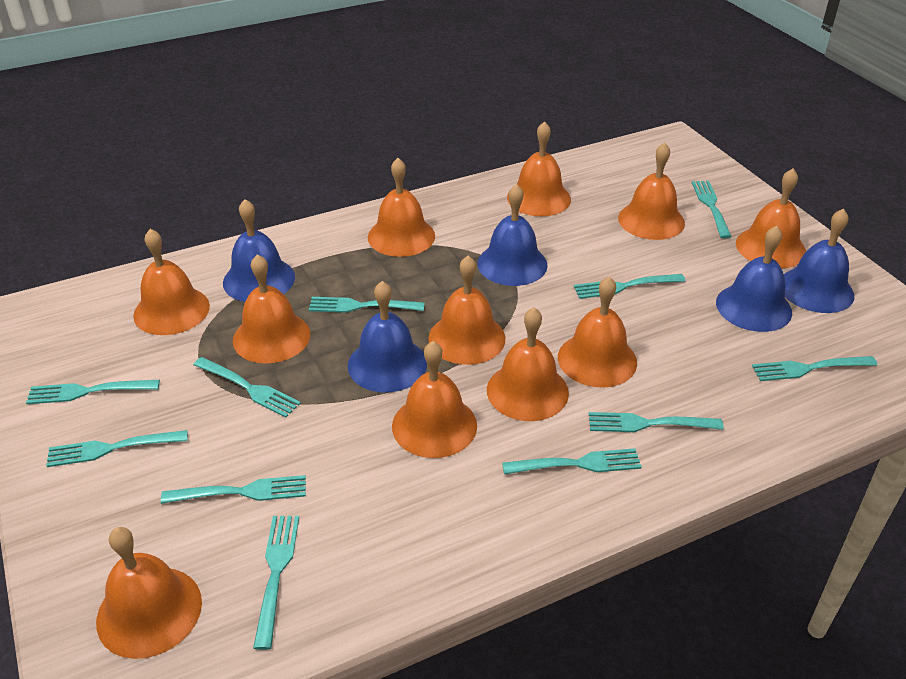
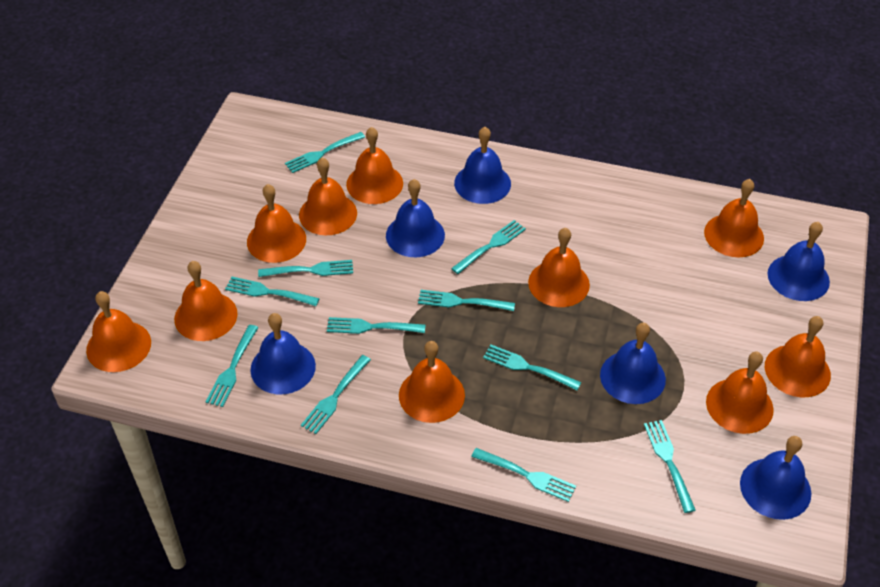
blue bell: 5 -> 6
orange bell: 11 -> 10

